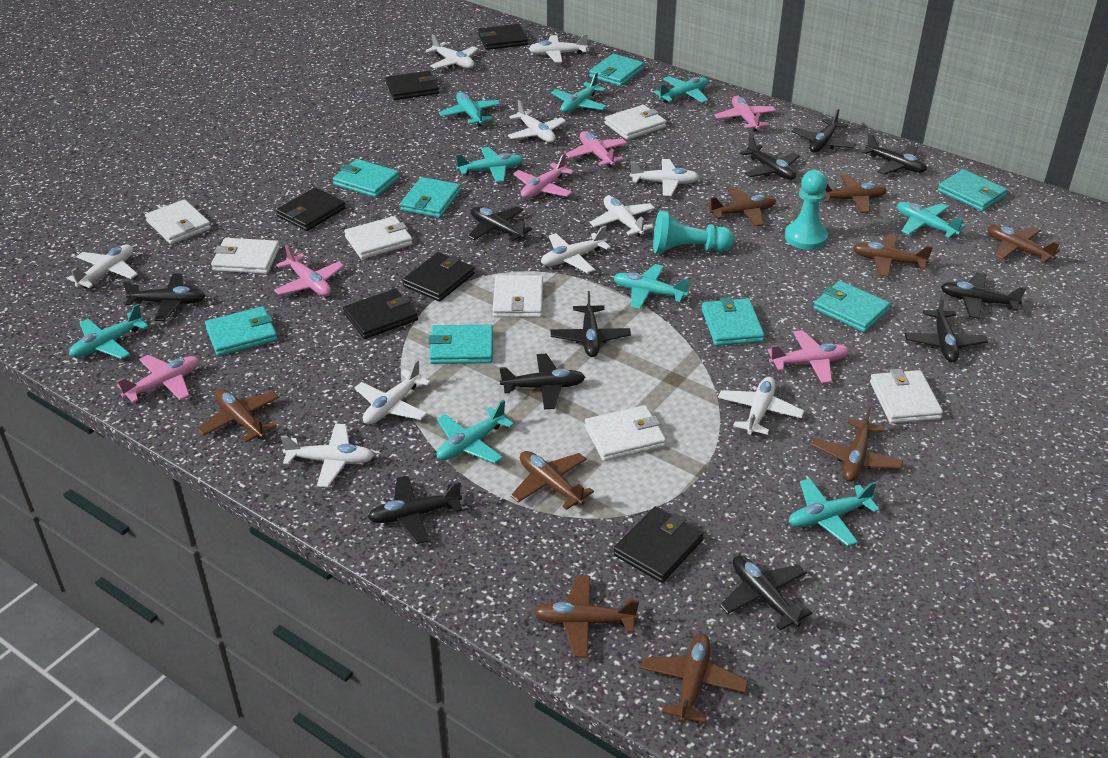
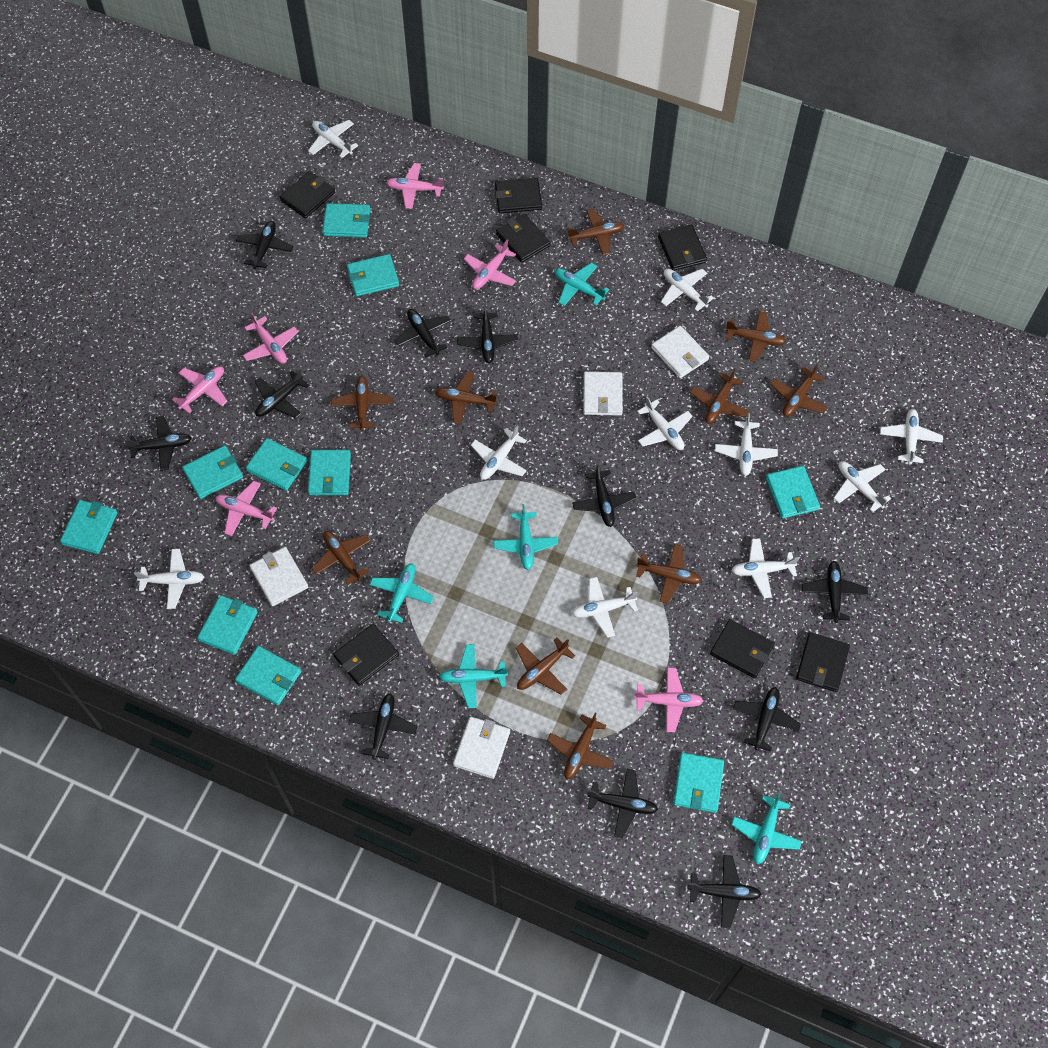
black wallet: 6 -> 7
brown plane: 9 -> 10
turquoise pawn: 2 -> 0
turquoise plane: 9 -> 5
turquoise wallet: 8 -> 10
white wallet: 7 -> 4

